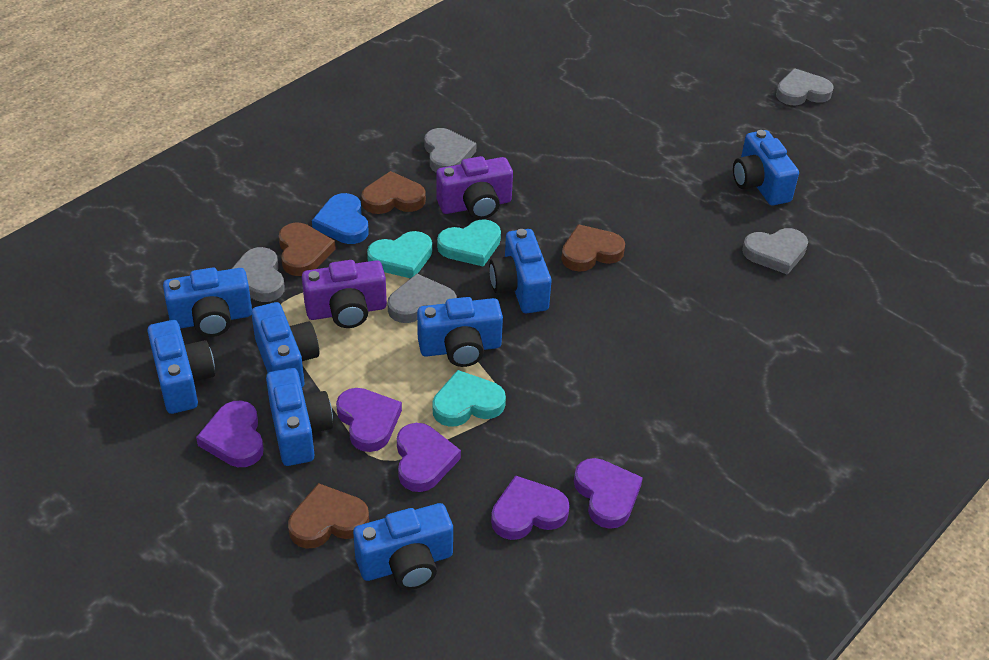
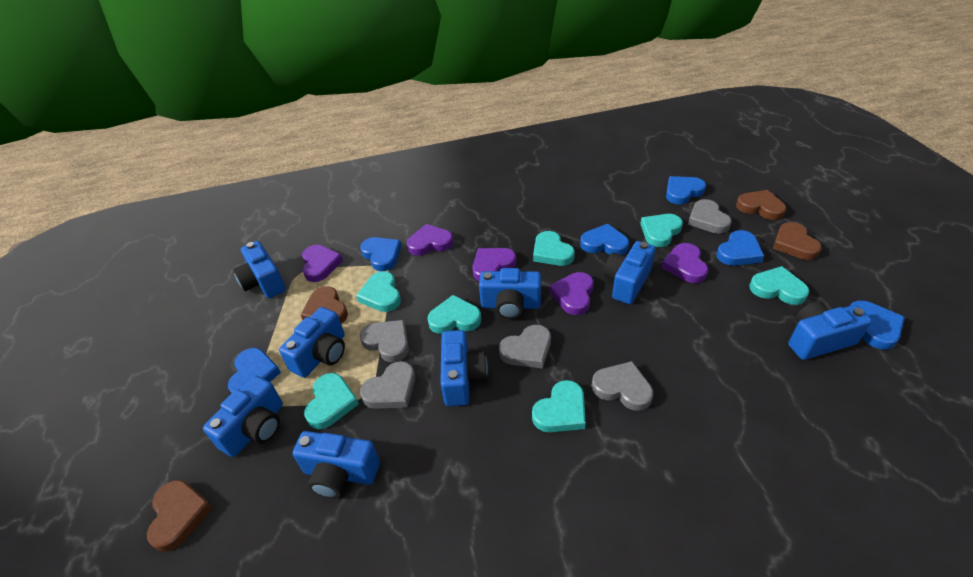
blue heart: 1 -> 6
purple camera: 2 -> 0
turquoise heart: 3 -> 7

